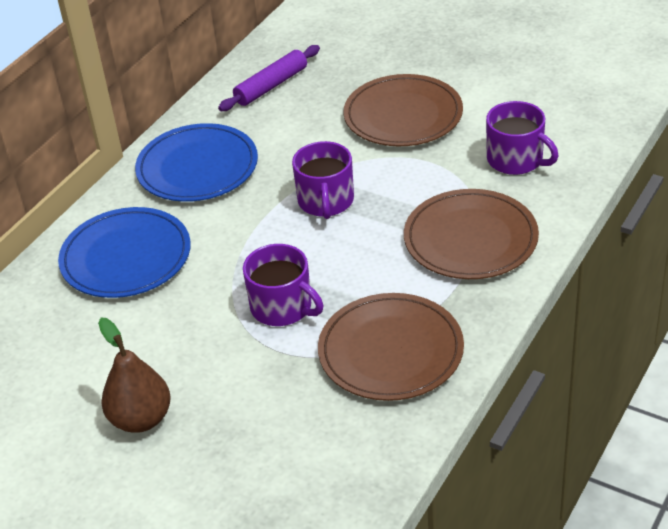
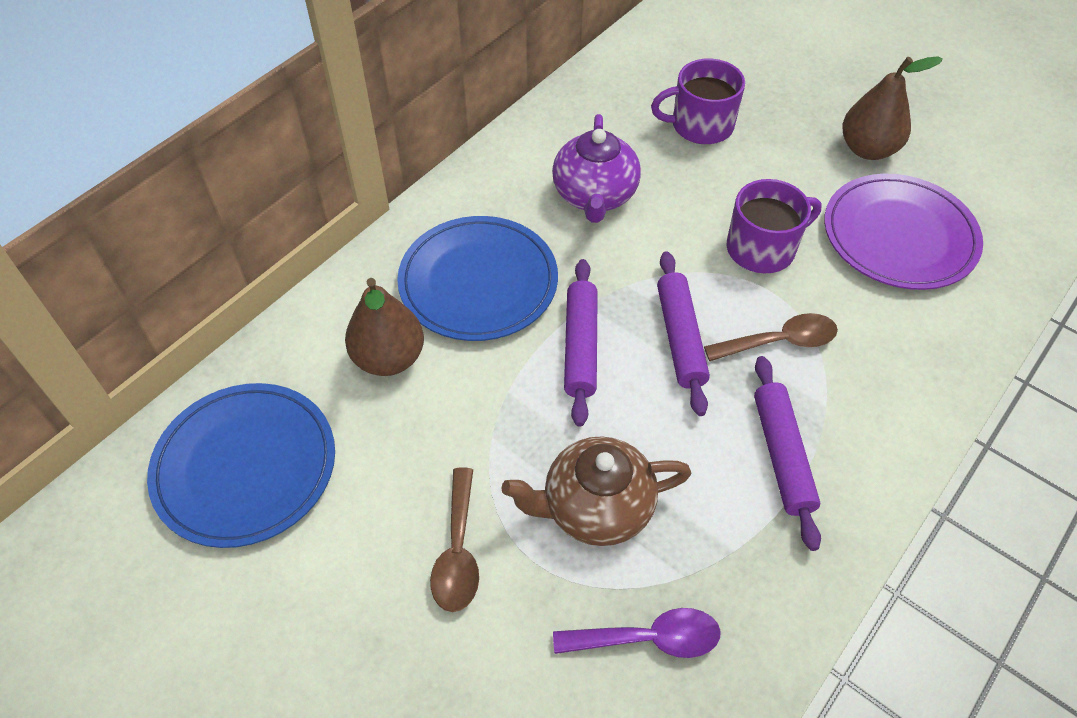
brown pear: 1 -> 2
brown plate: 3 -> 0
brown spoon: 0 -> 2
brown teapot: 0 -> 1
purple mug: 3 -> 2
purple plate: 0 -> 1
purple rolling pin: 1 -> 3
purple spoon: 0 -> 1
purple teapot: 0 -> 1

